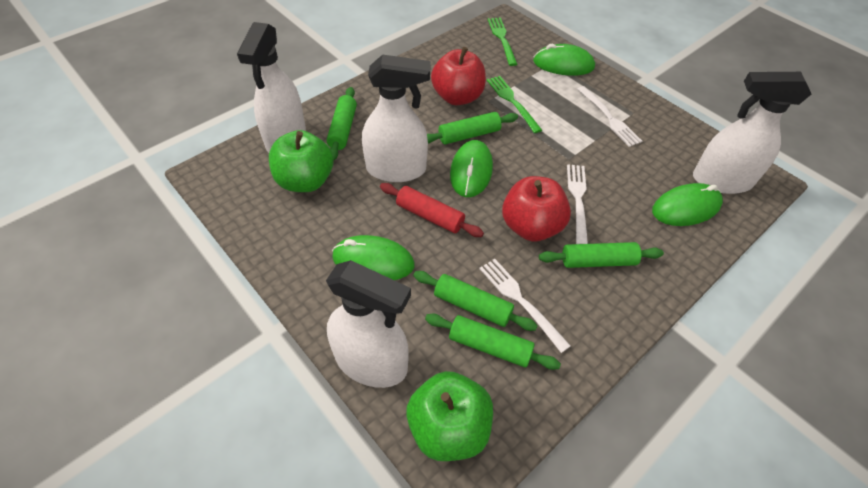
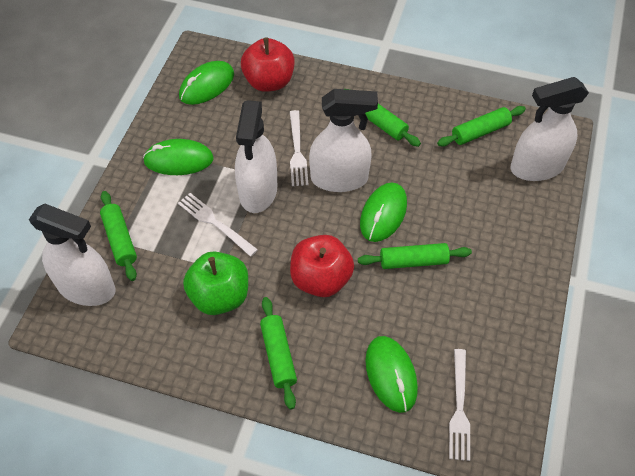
green apple: 2 -> 1
green fork: 2 -> 0
red rolling pin: 1 -> 0

